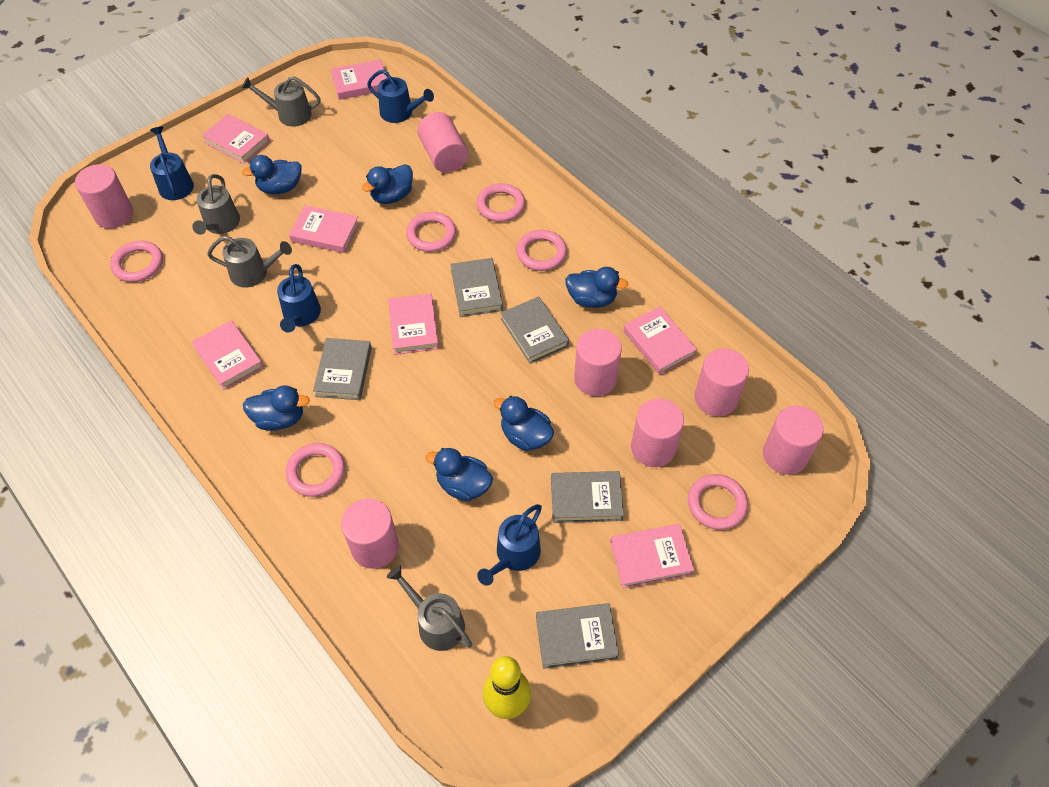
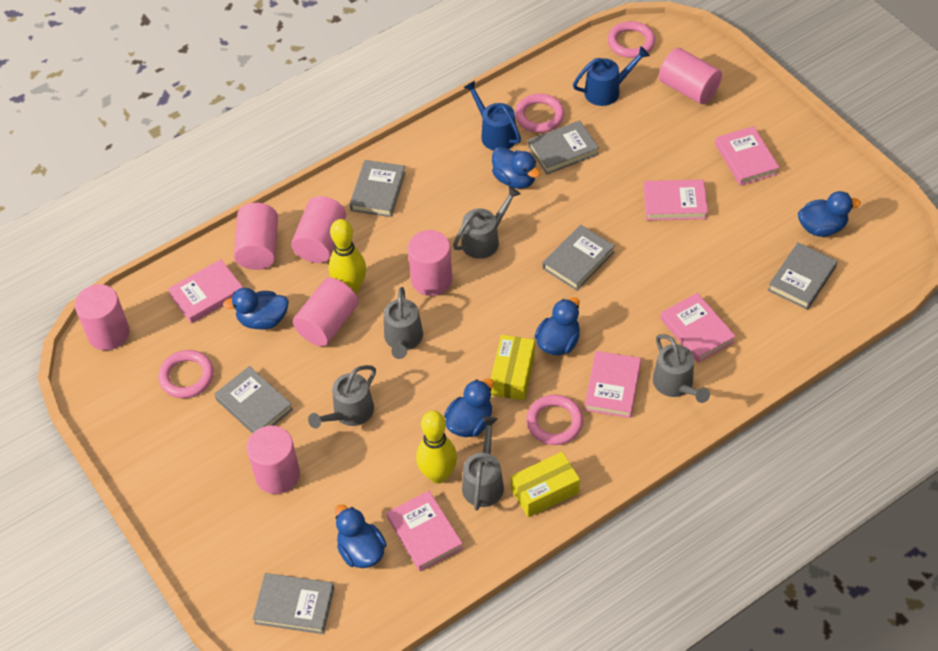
blue watering can: 4 -> 2
grey book: 5 -> 6
grey watering can: 4 -> 5
pink book: 7 -> 6
pink ring: 6 -> 4
yellow bowling pin: 1 -> 2
yellow box: 0 -> 2

